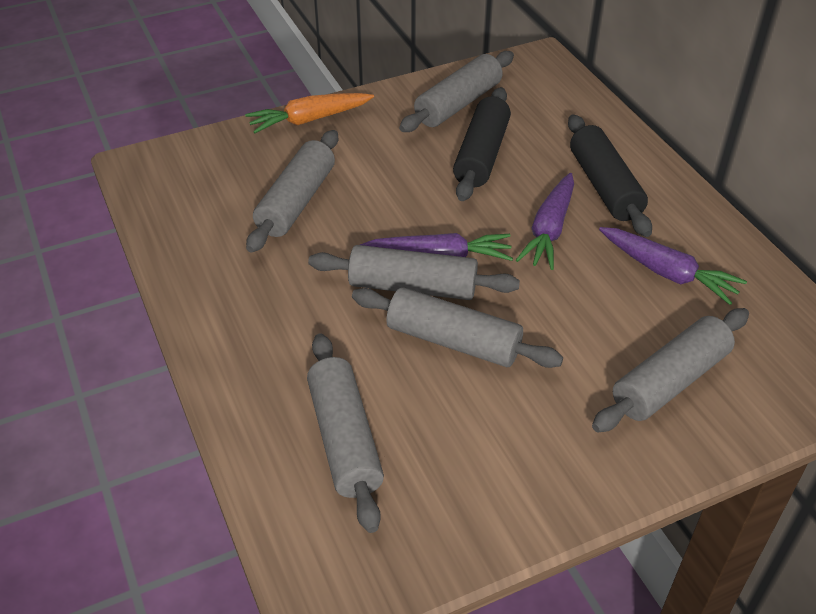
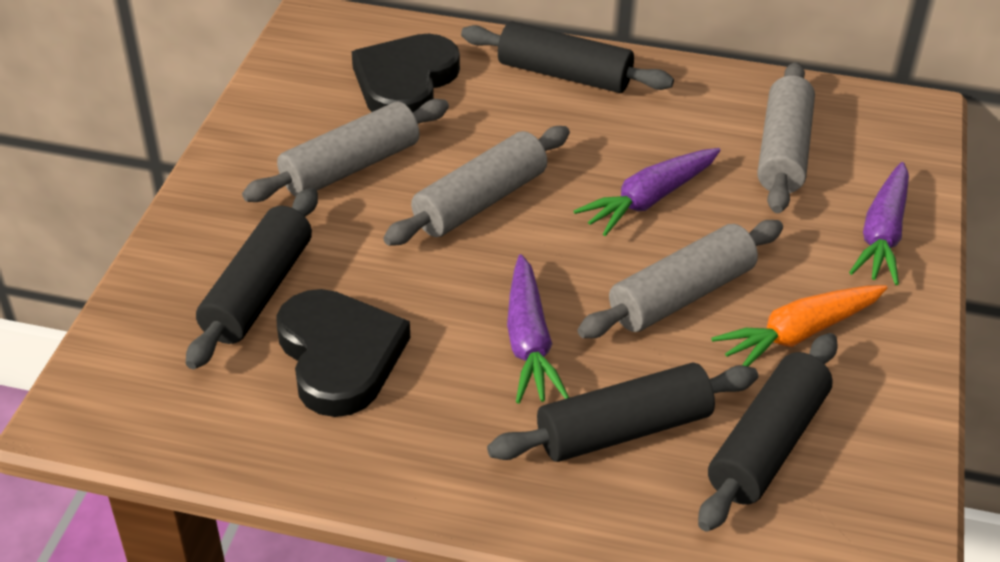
black heart: 0 -> 2
black rolling pin: 2 -> 4
grey rolling pin: 6 -> 4

